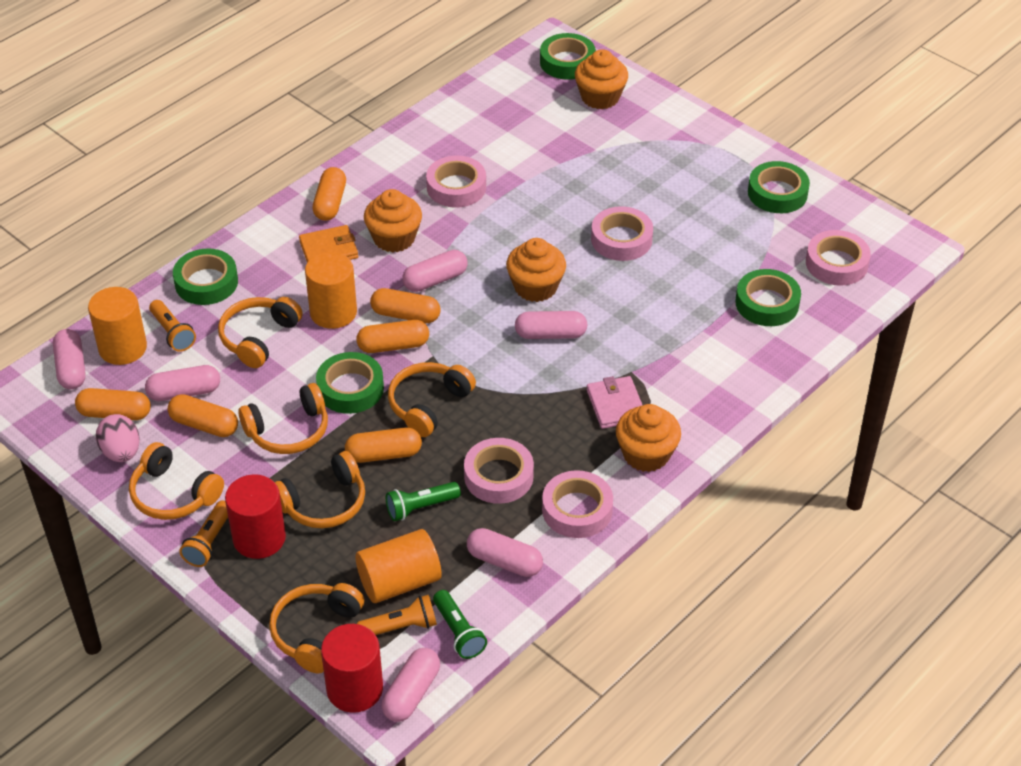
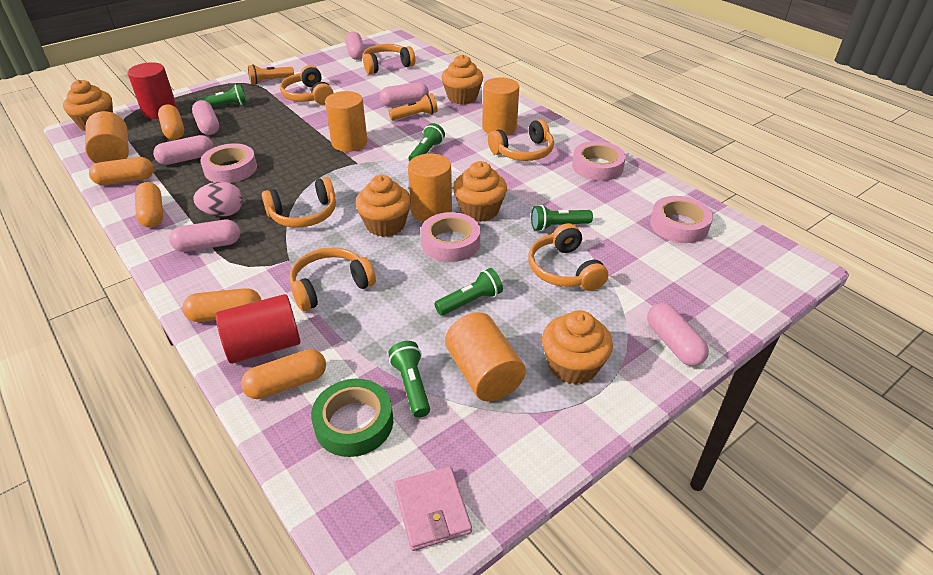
green flashlight: 2 -> 5
green tape: 5 -> 1
orange capsule: 6 -> 5
orange cupcake: 4 -> 5
orange cylinder: 3 -> 5
orange flashlight: 3 -> 2
orange wallet: 1 -> 0
pink tape: 5 -> 4

